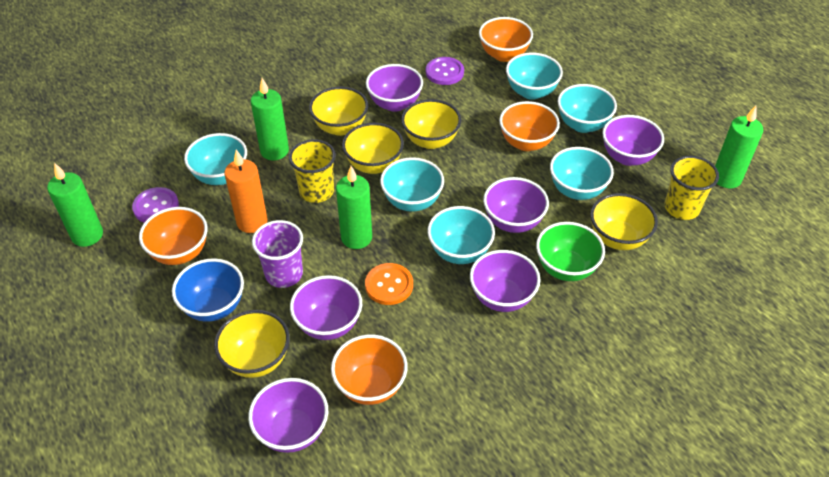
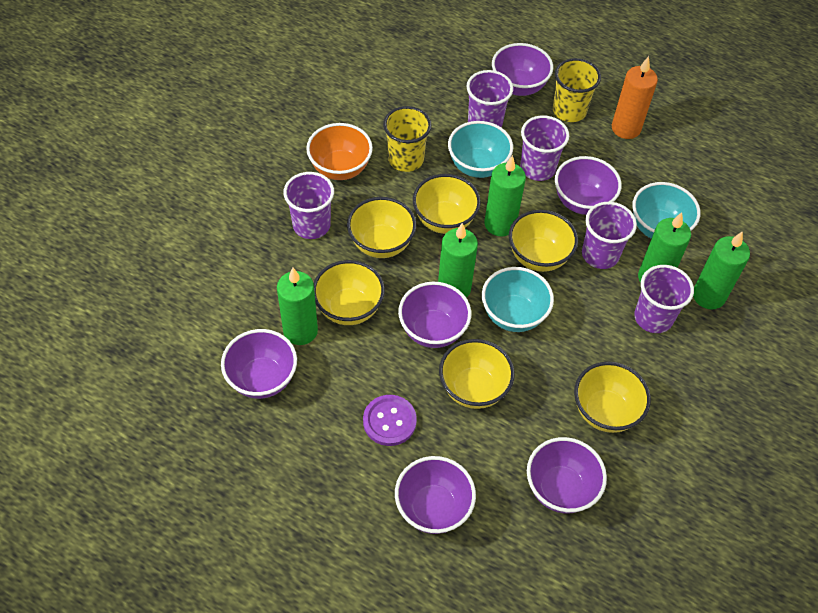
blue bowl: 1 -> 0
green bowl: 1 -> 0
green candle: 4 -> 5
orange bowl: 4 -> 1
orange button: 1 -> 0
purple button: 2 -> 1
purple cup: 1 -> 5
turquoise bowl: 6 -> 3
yellow bowl: 5 -> 6

